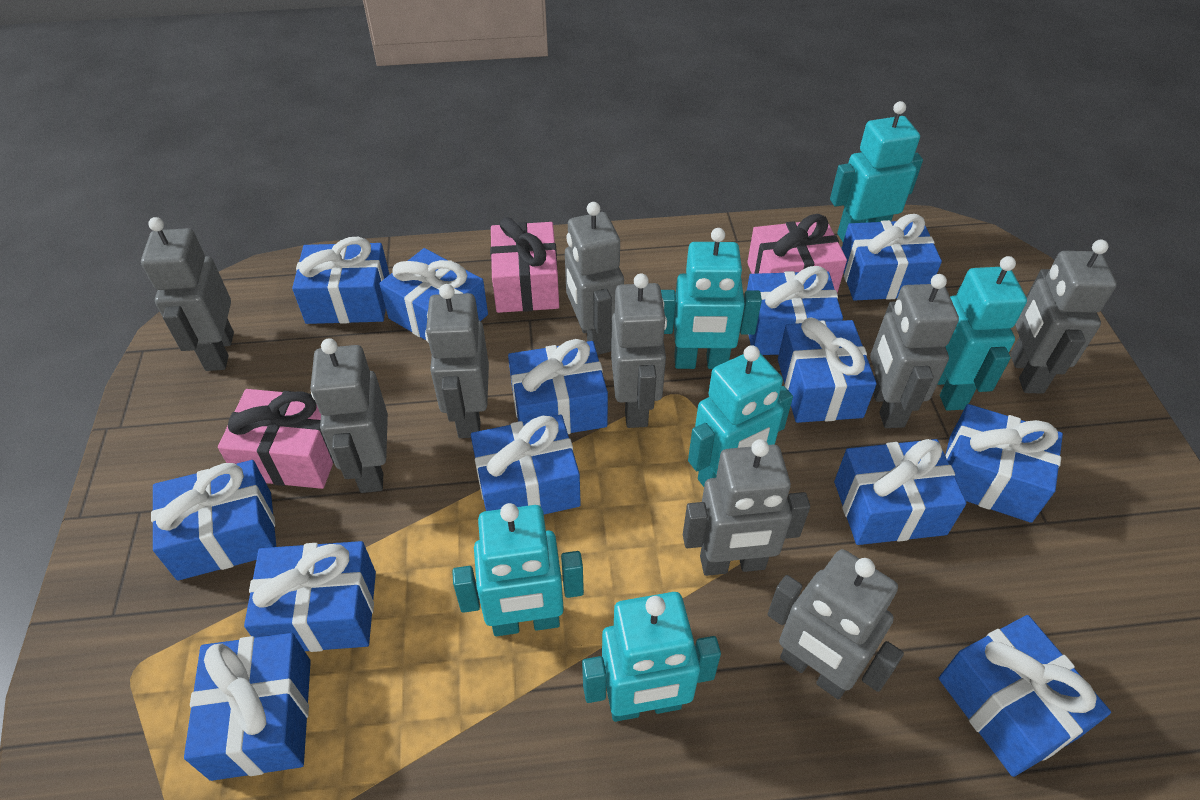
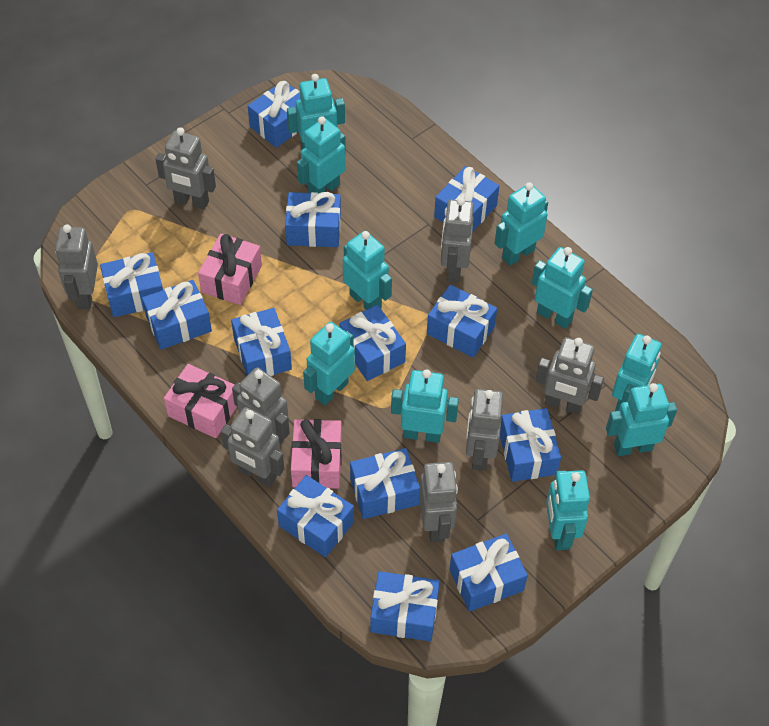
grey robot: 9 -> 8
turquoise robot: 6 -> 10

